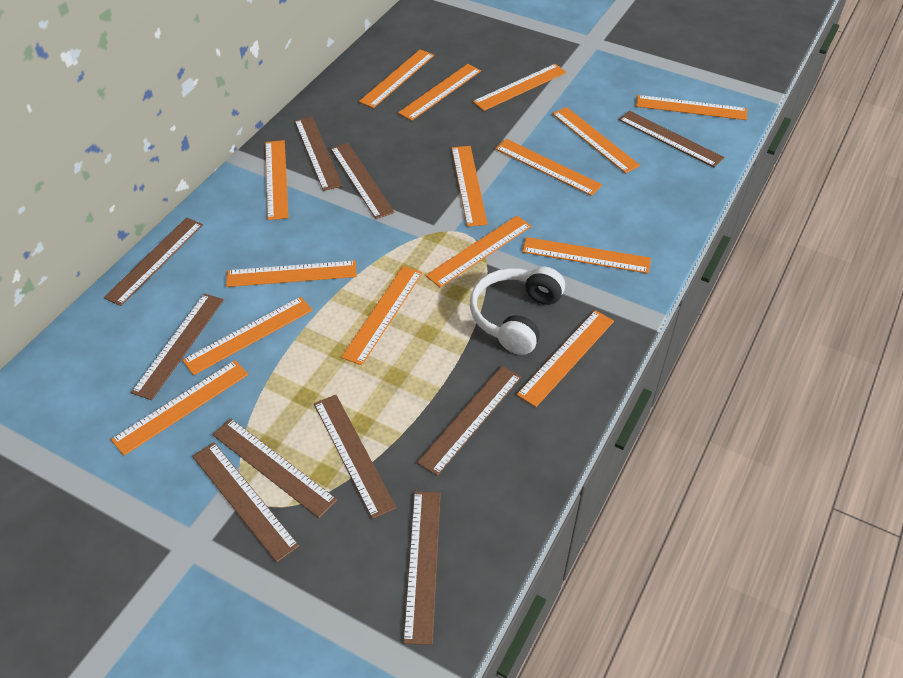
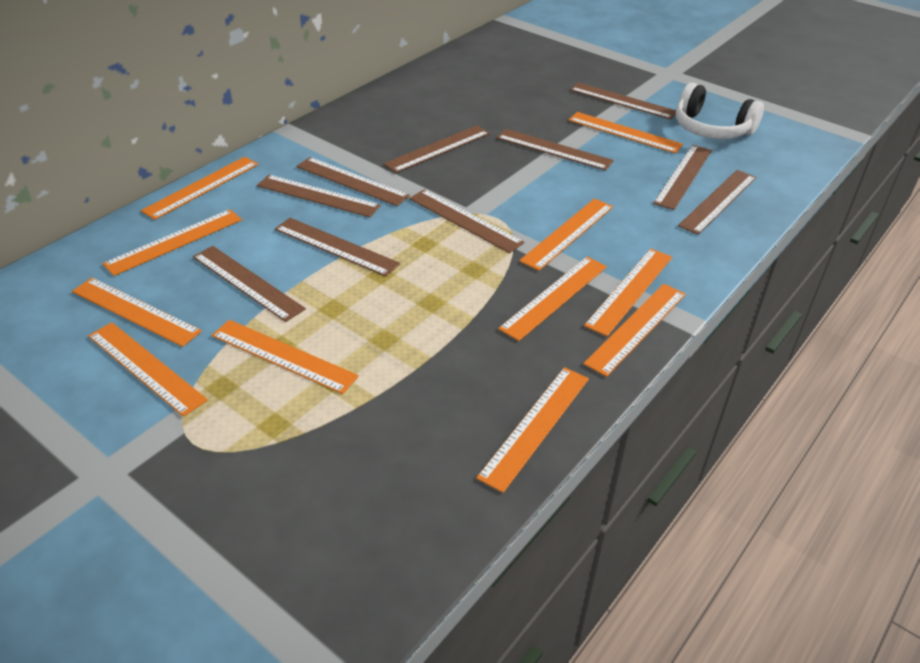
orange ruler: 15 -> 11

